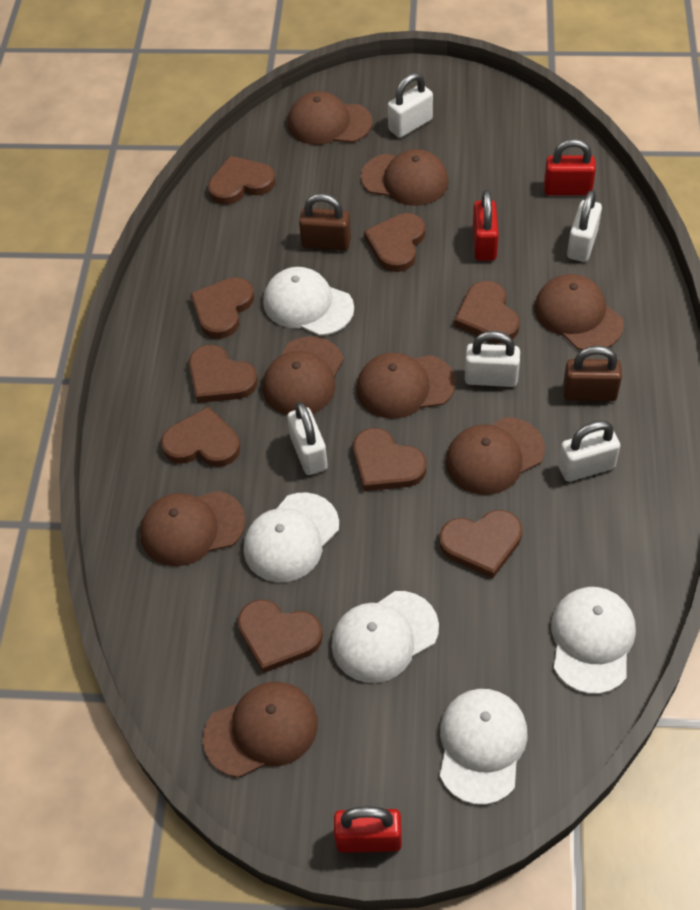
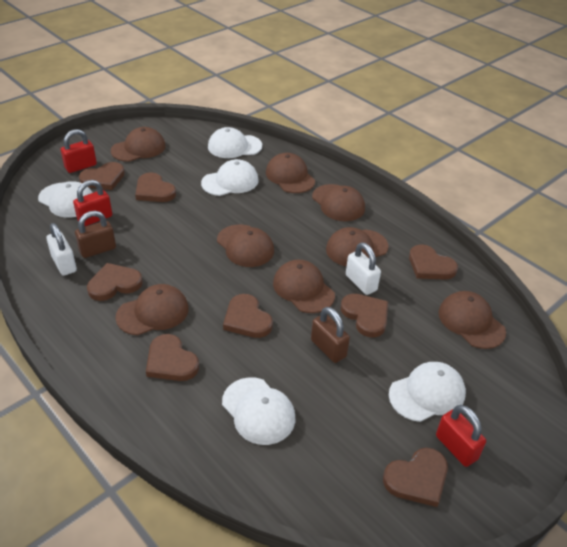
brown heart: 9 -> 8
white padlock: 5 -> 2

